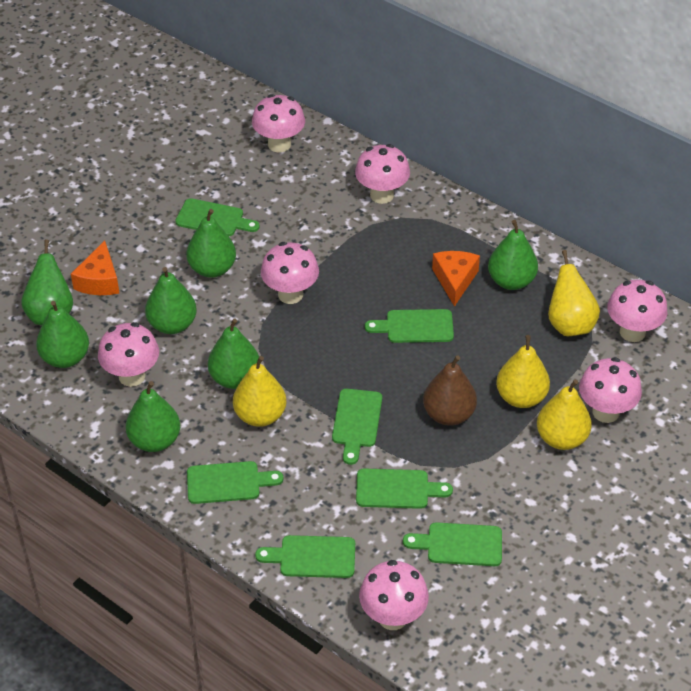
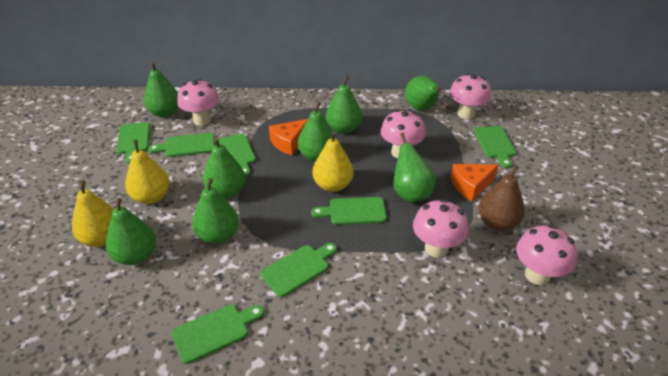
green pear: 7 -> 8
pink mushroom: 7 -> 5
yellow pear: 4 -> 3

